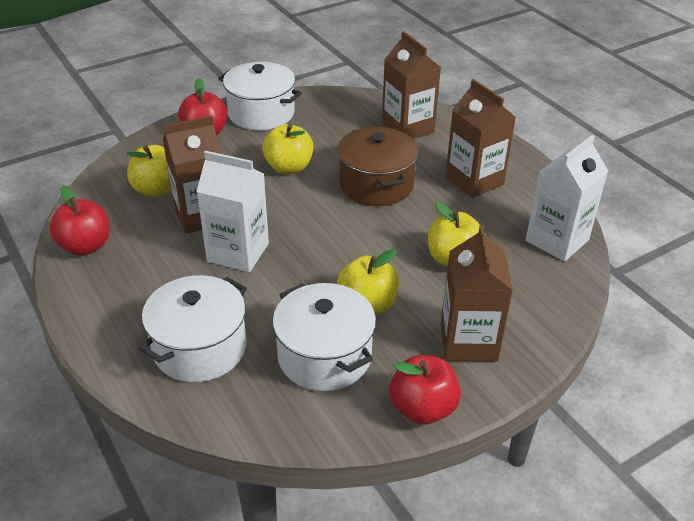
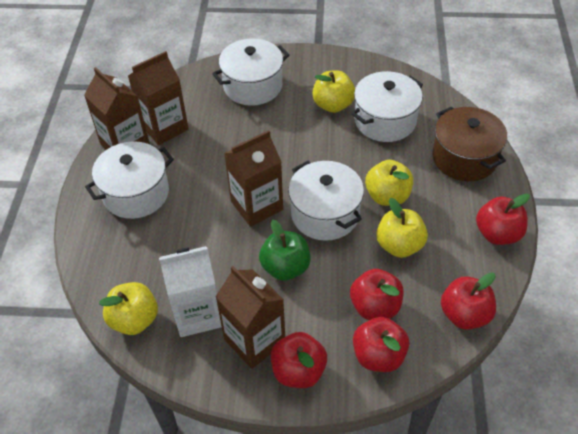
green apple: 0 -> 1
red apple: 3 -> 5
white carton: 2 -> 1
white pot: 3 -> 4

